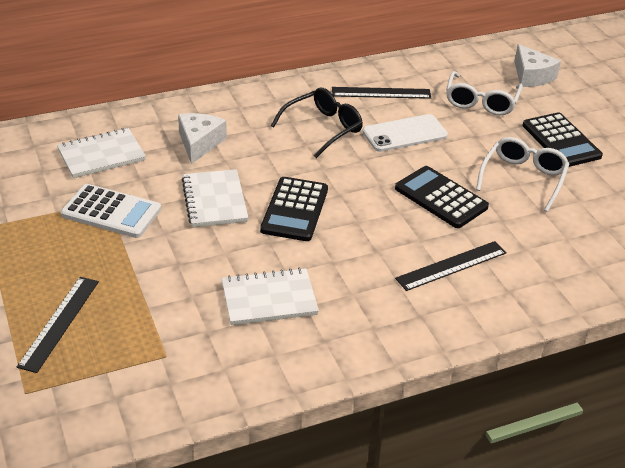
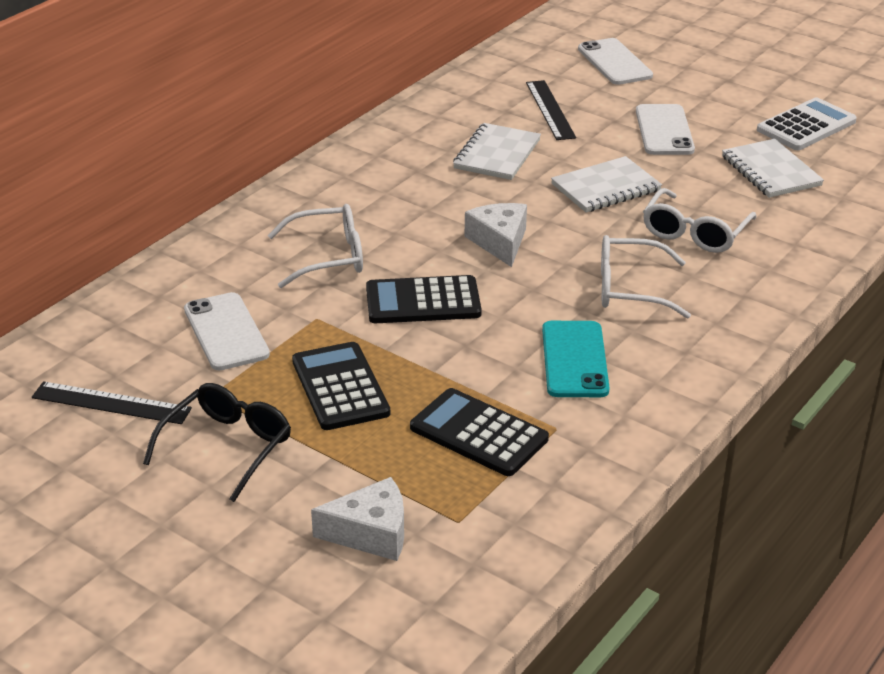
black ruler: 3 -> 2
turquoise phone: 0 -> 1
white glasses: 2 -> 3
white phone: 1 -> 3

